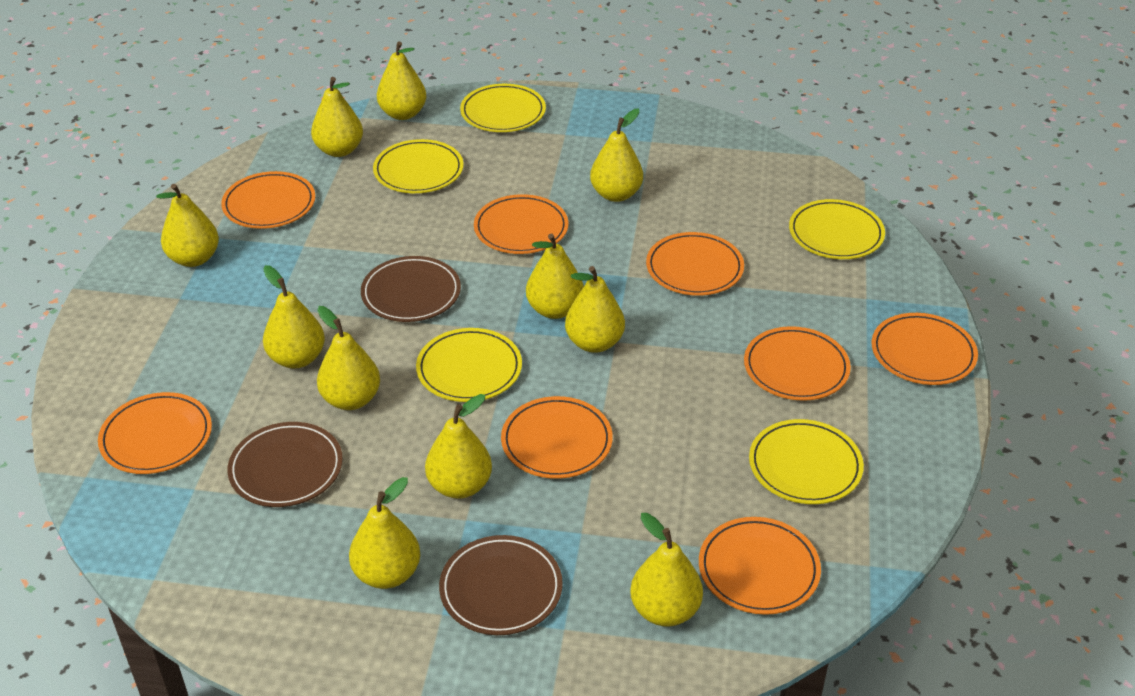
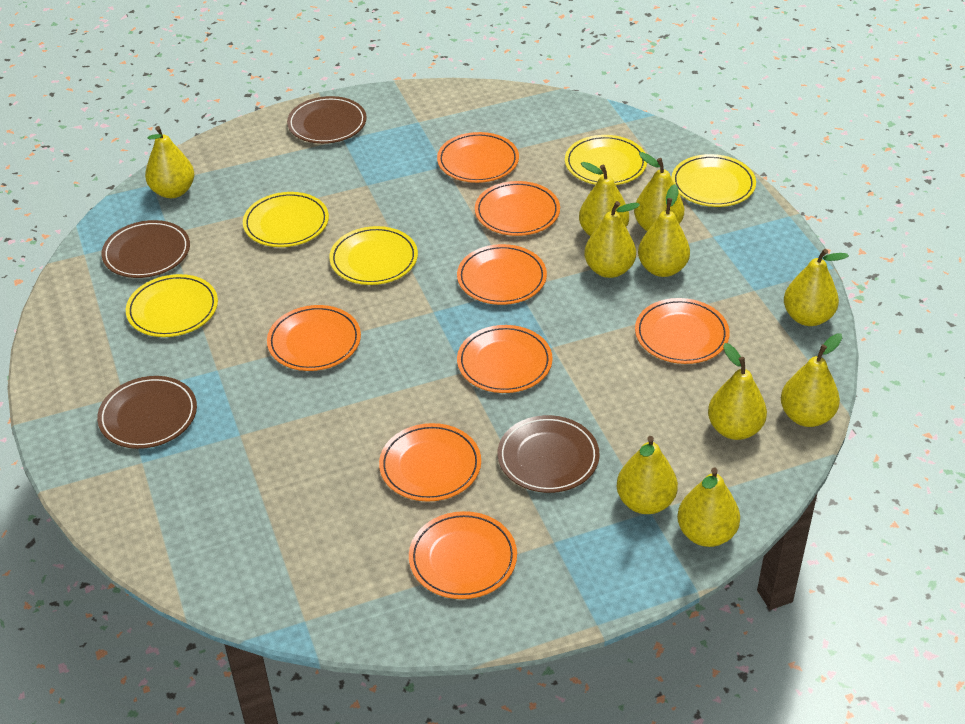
brown plate: 3 -> 4
yellow pear: 11 -> 10

